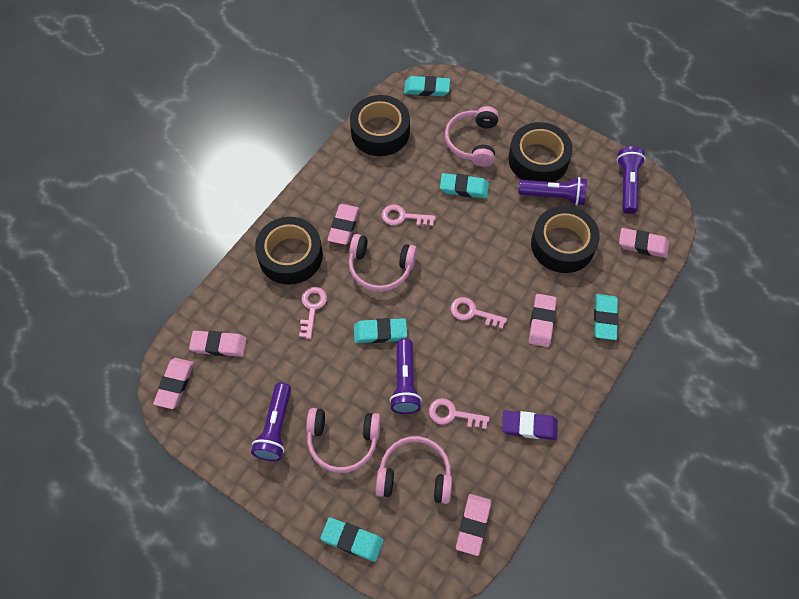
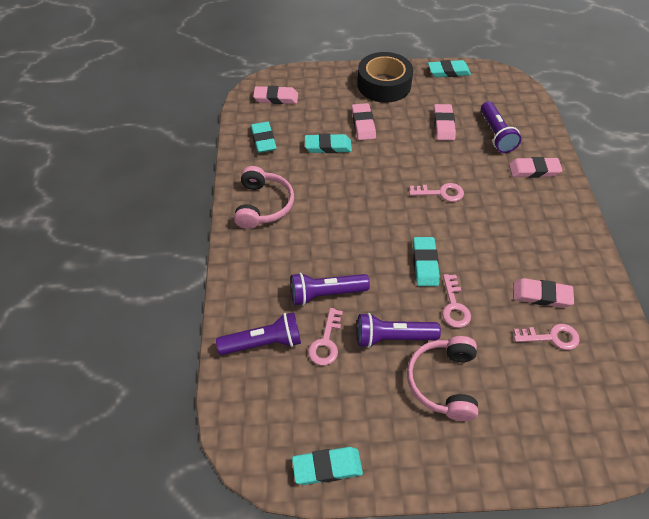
black tape: 4 -> 1
pink eraser: 6 -> 5
pink headphones: 4 -> 2
purple eraser: 1 -> 0

